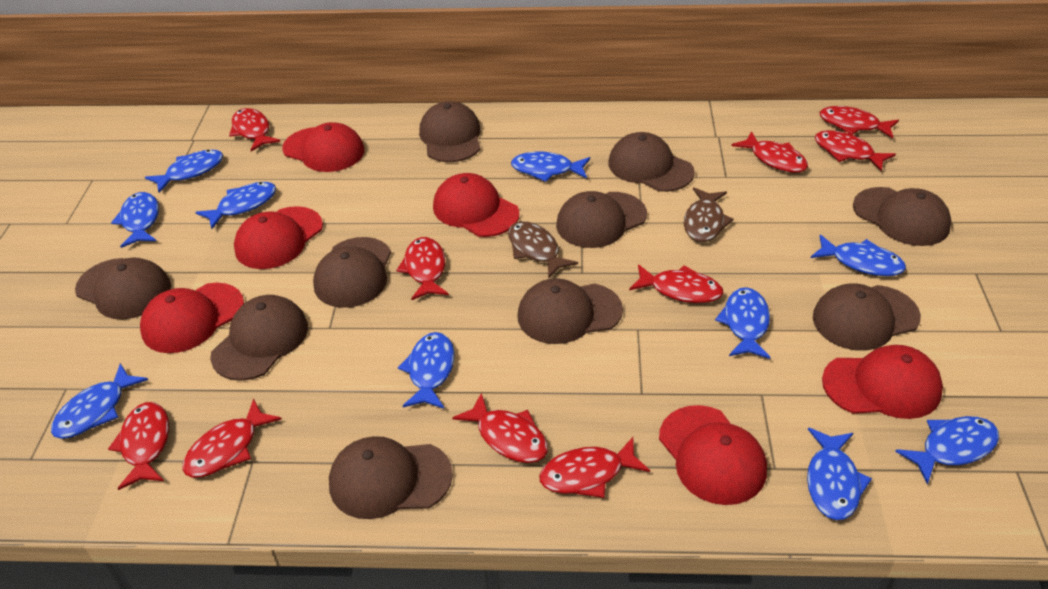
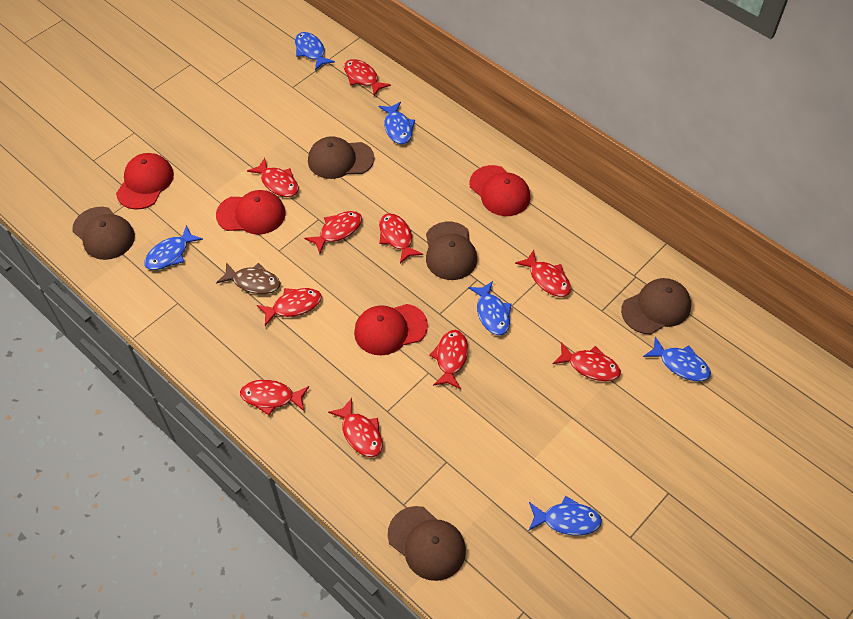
blue fish: 10 -> 6
brown cap: 10 -> 5
brown fish: 2 -> 1
red cap: 6 -> 4

